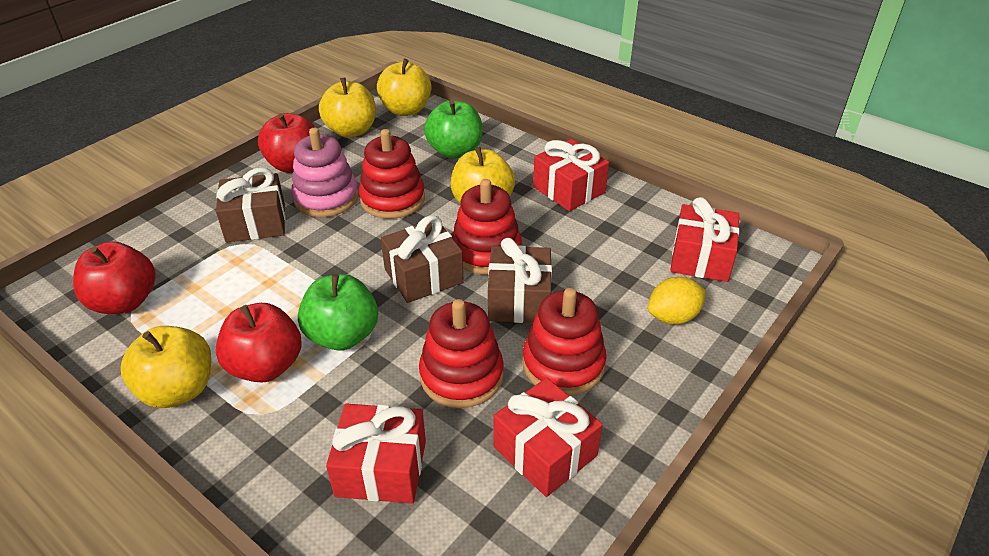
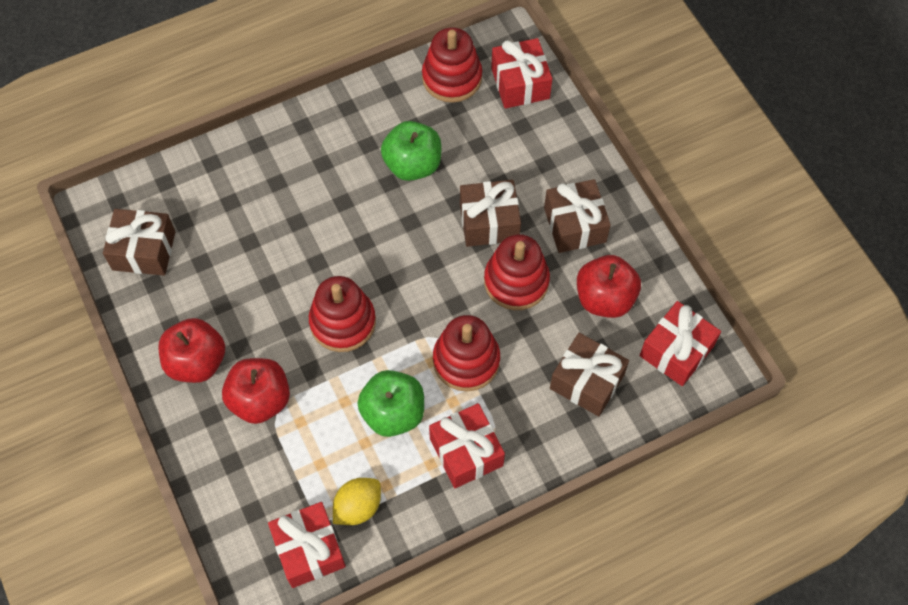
brown gift: 3 -> 4
pink stacking toy: 1 -> 0
yellow apple: 4 -> 0

